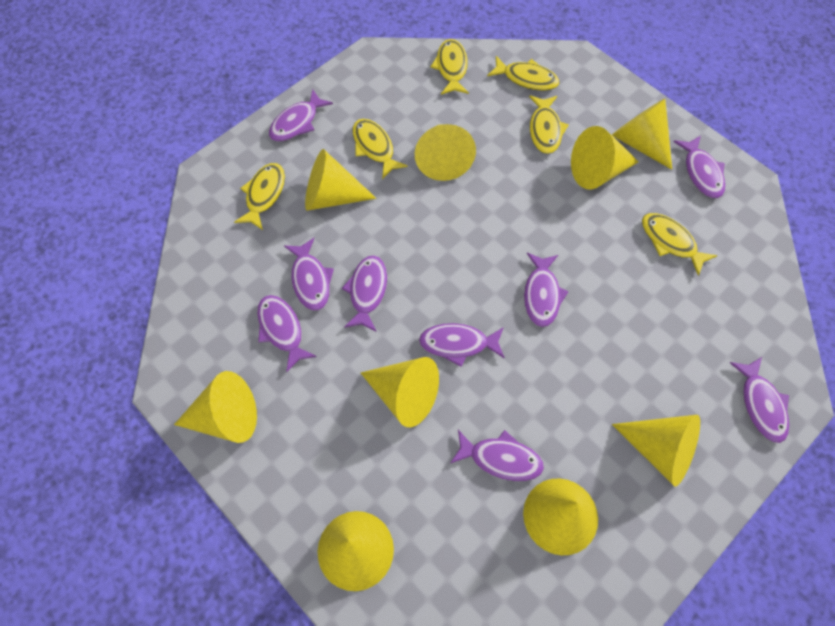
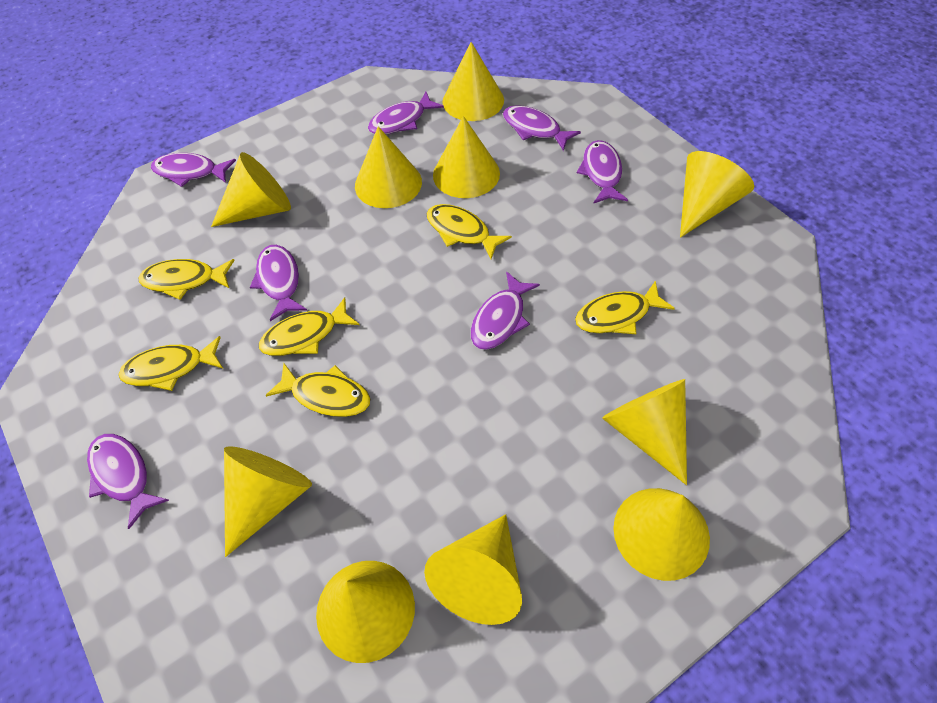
purple fish: 9 -> 7
yellow cone: 9 -> 10

